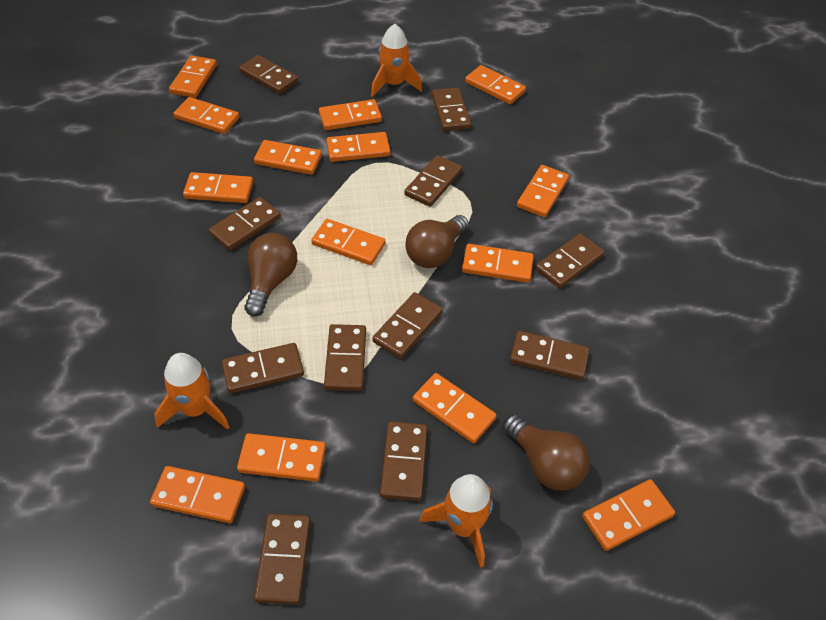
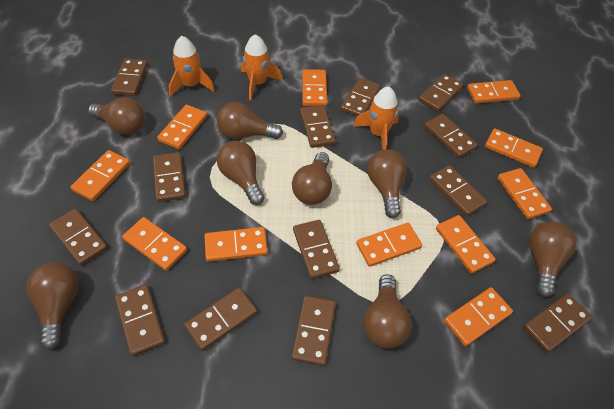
brown domino: 11 -> 13
brown light bulb: 3 -> 8
orange domino: 14 -> 11

